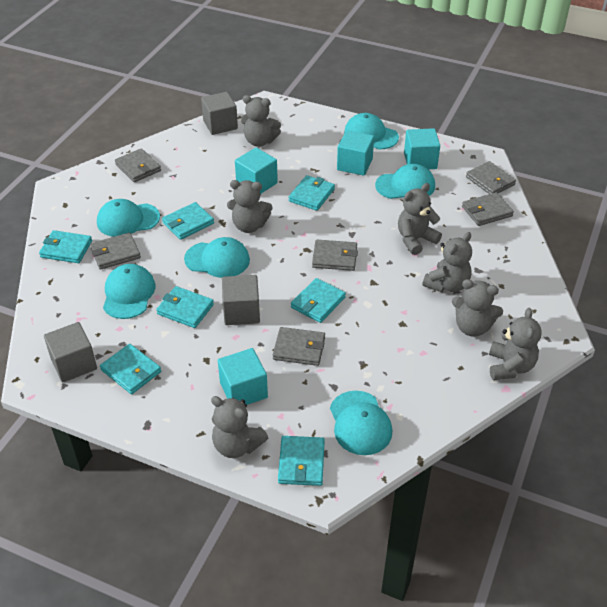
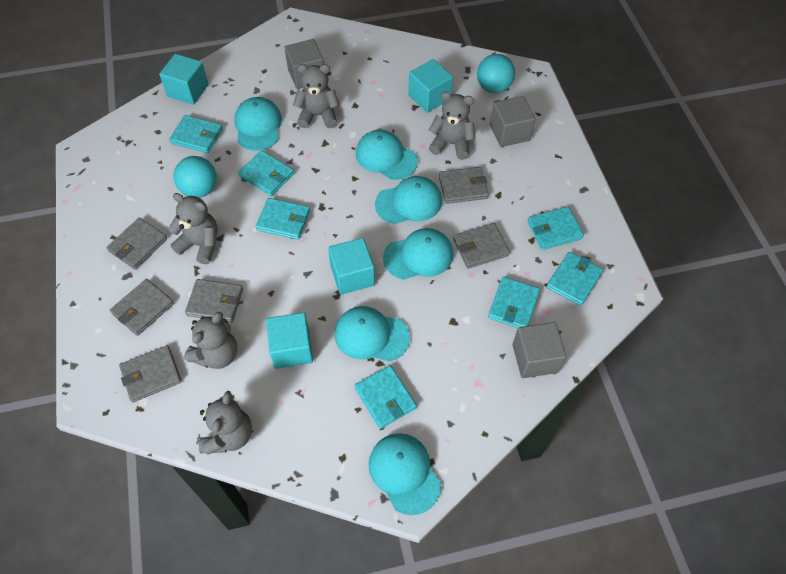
grey teddy bear: 7 -> 5
turquoise ball: 0 -> 2

